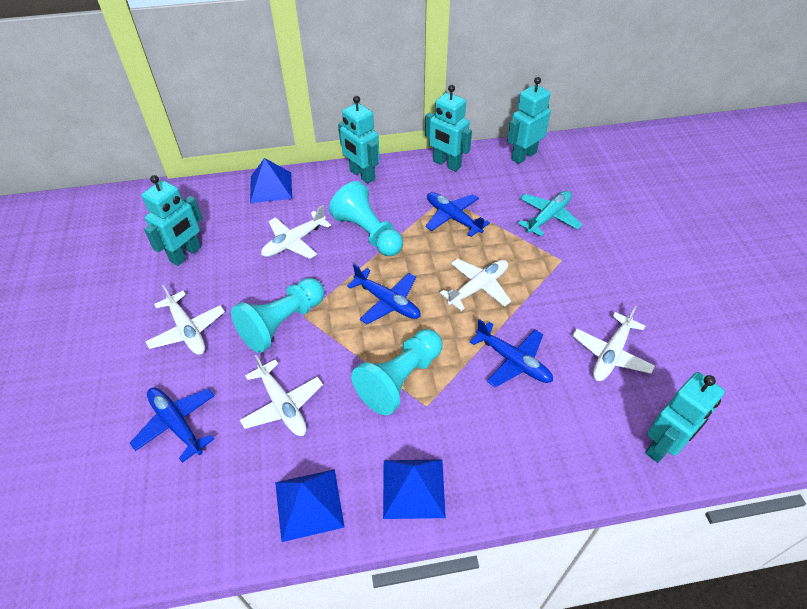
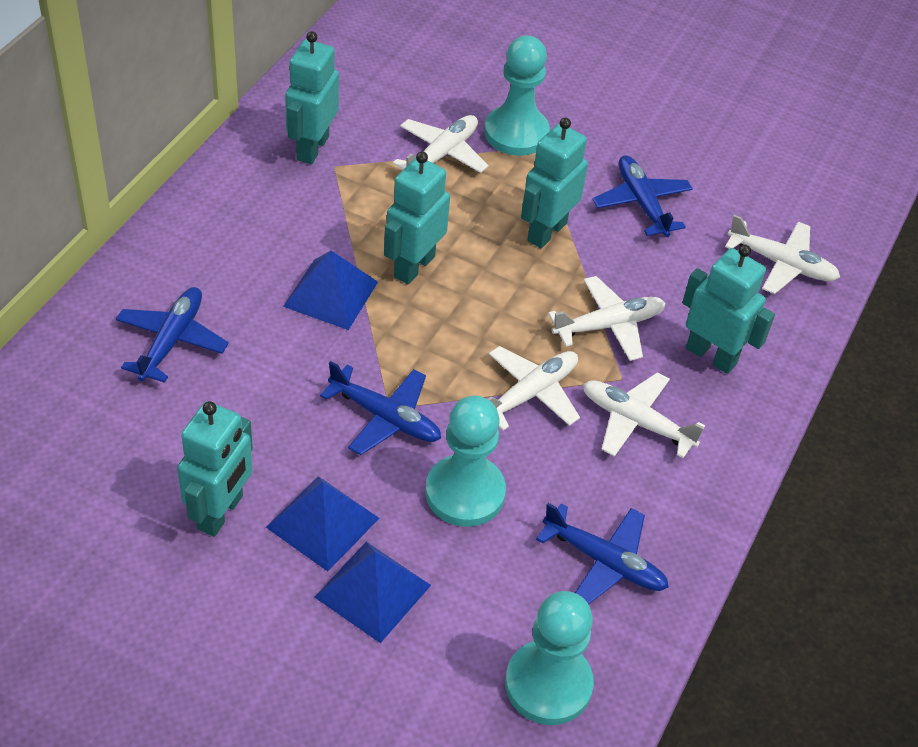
turquoise plane: 1 -> 0

